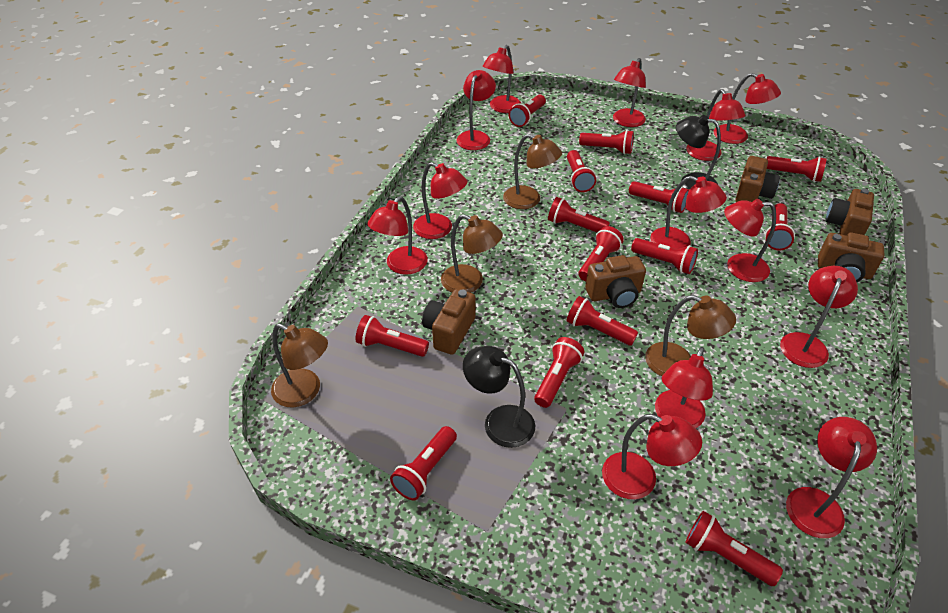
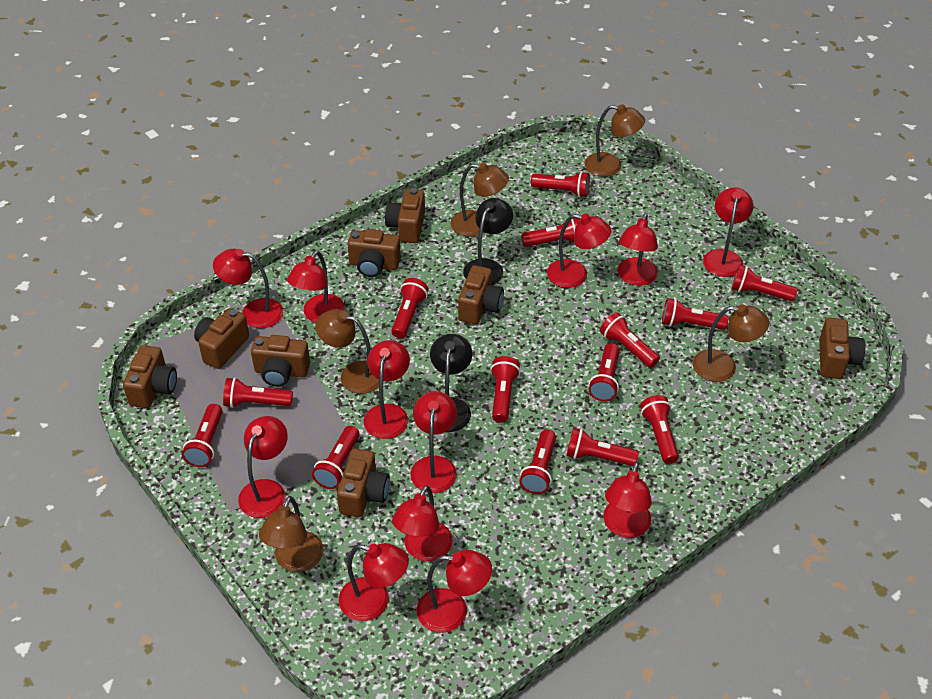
brown camera: 5 -> 8
brown lamp: 4 -> 5
red lamp: 13 -> 12

